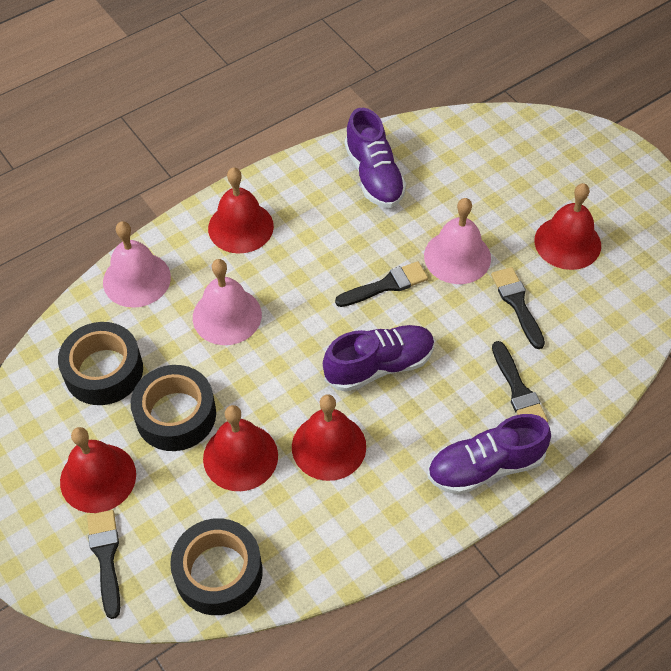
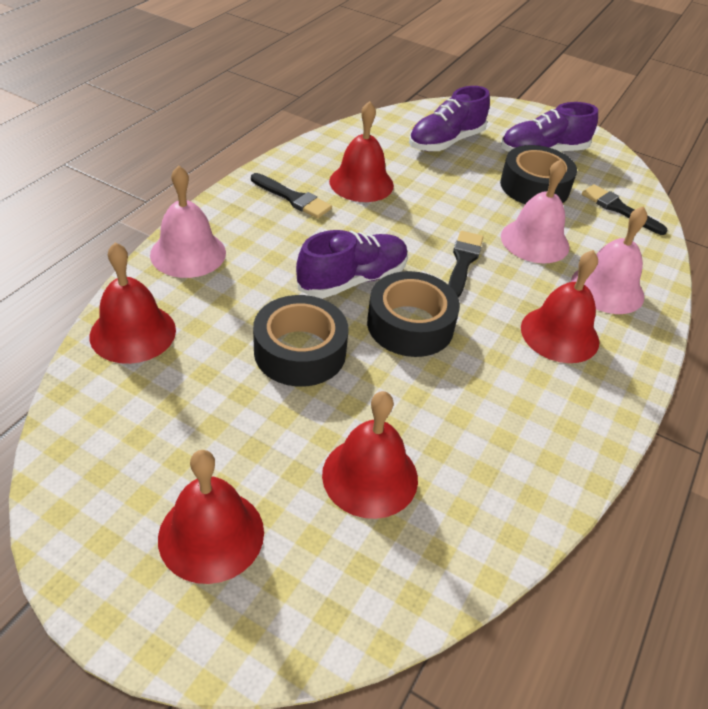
black brush: 4 -> 3

